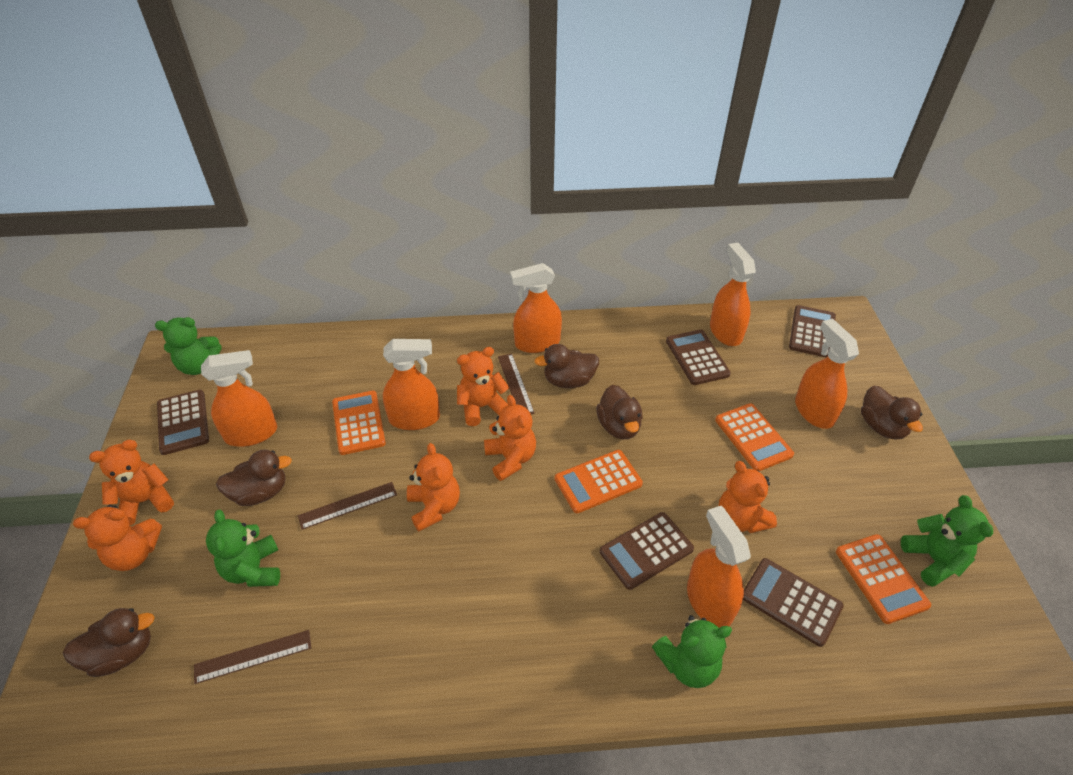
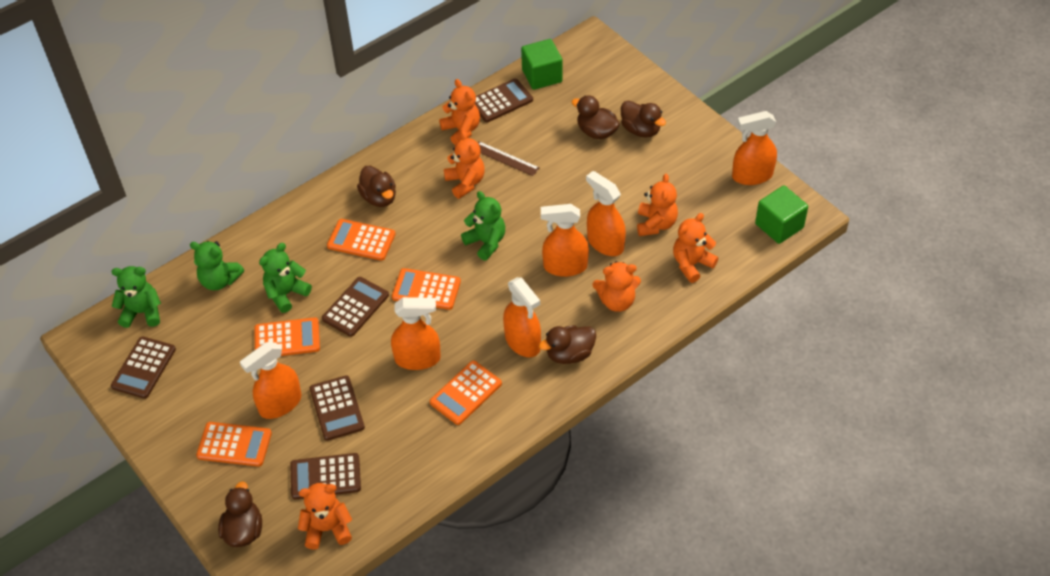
brown ruler: 3 -> 1
green cube: 0 -> 2
orange calculator: 4 -> 5

